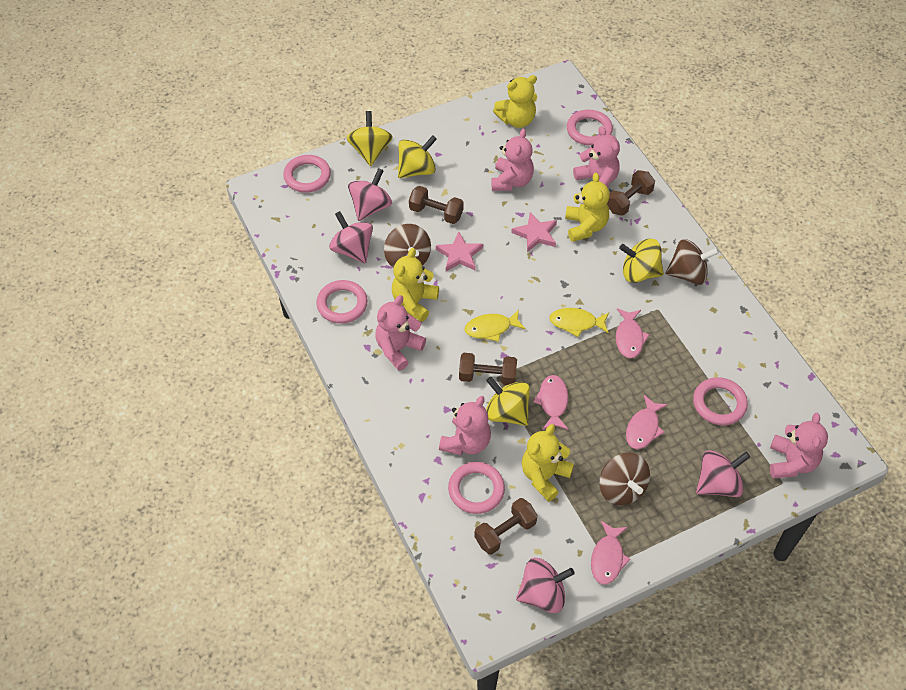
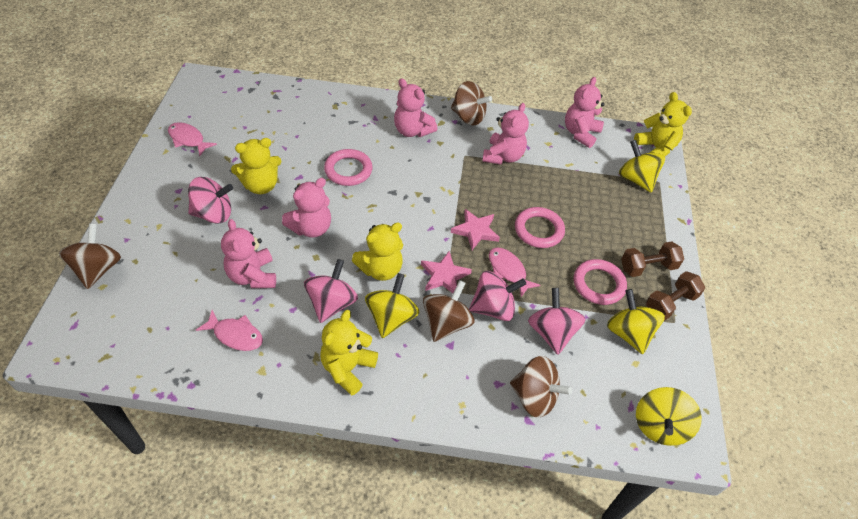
brown dumbbell: 4 -> 2
brown spinning top: 3 -> 4
pink fish: 4 -> 3
pink ring: 5 -> 3
yellow fish: 2 -> 0

